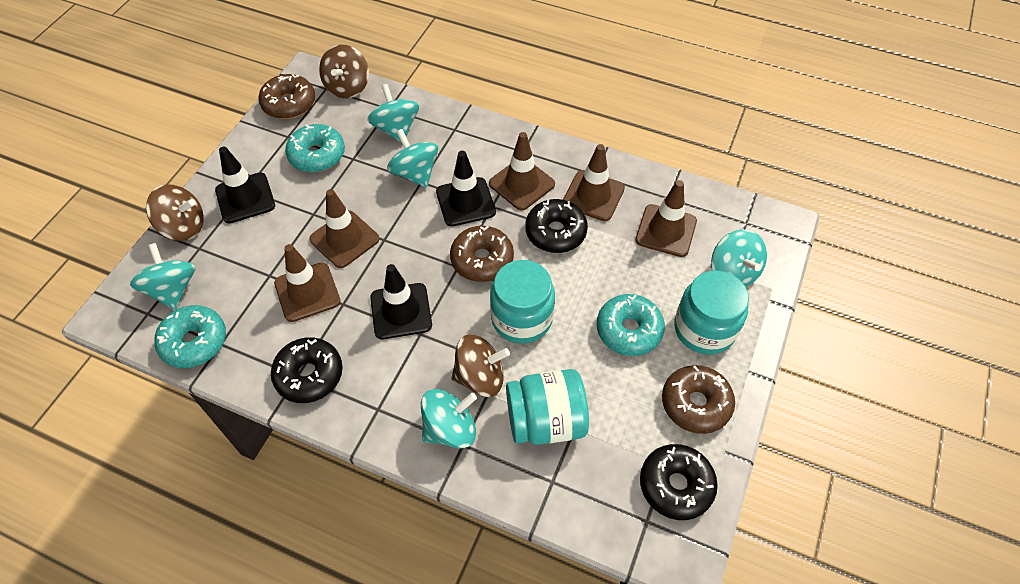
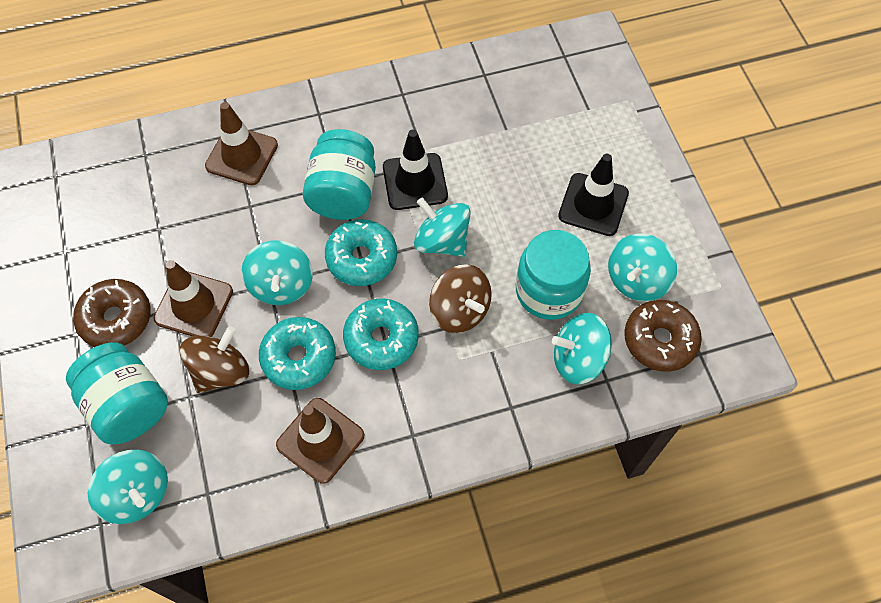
black donut: 3 -> 0
black traffic cone: 3 -> 2
brown donut: 3 -> 2
brown spinning top: 3 -> 2
brown traffic cone: 5 -> 3

